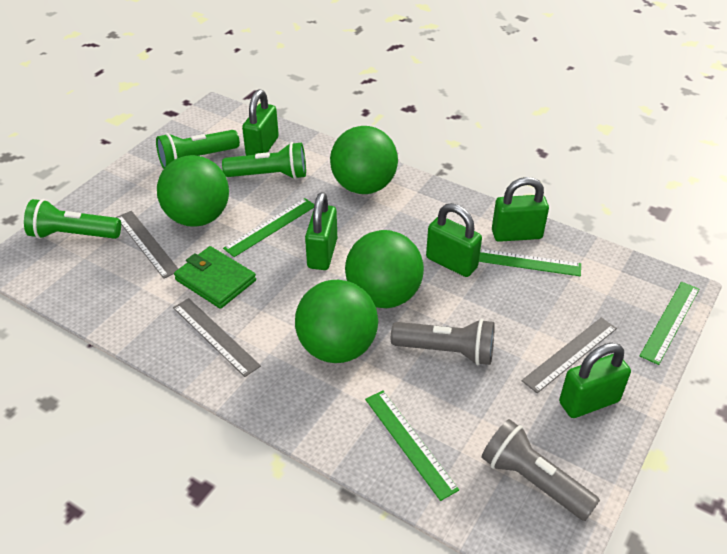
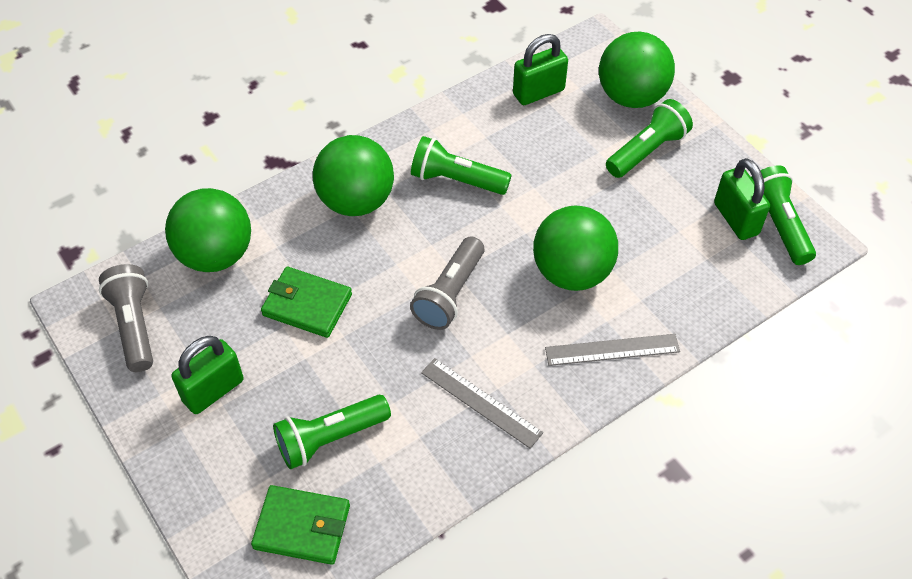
green flashlight: 3 -> 4
green padlock: 5 -> 3
green ruler: 4 -> 0
green wallet: 1 -> 2
grey ruler: 3 -> 2

